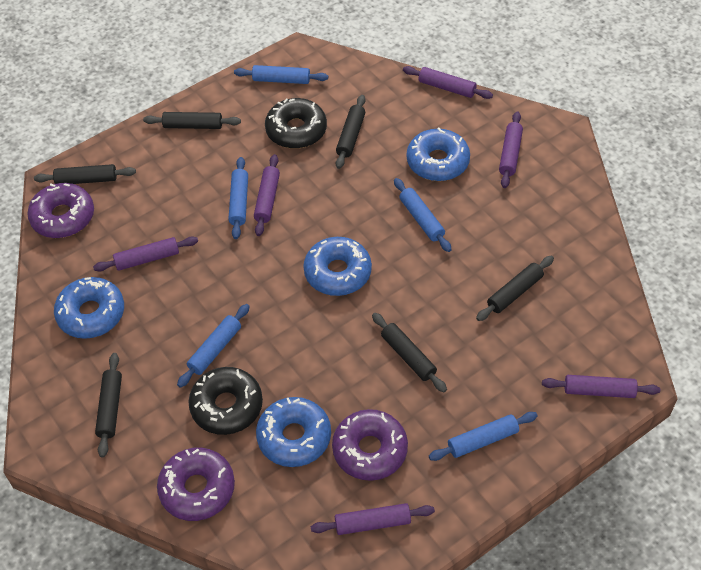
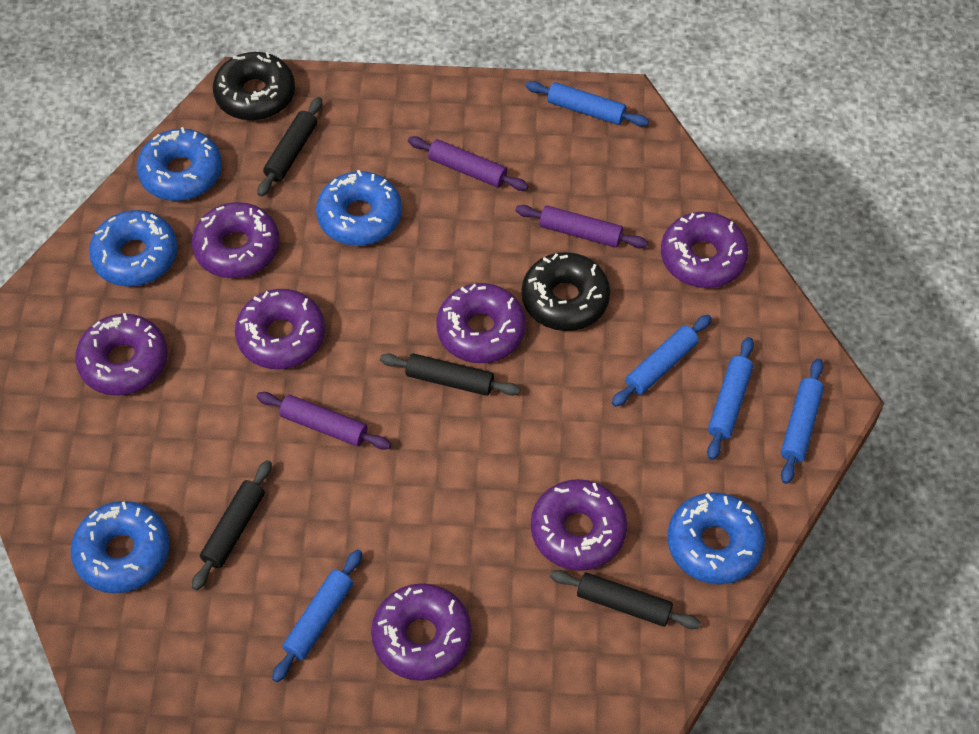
black rolling pin: 6 -> 4
blue donut: 4 -> 5
purple donut: 3 -> 7
purple rolling pin: 6 -> 3

